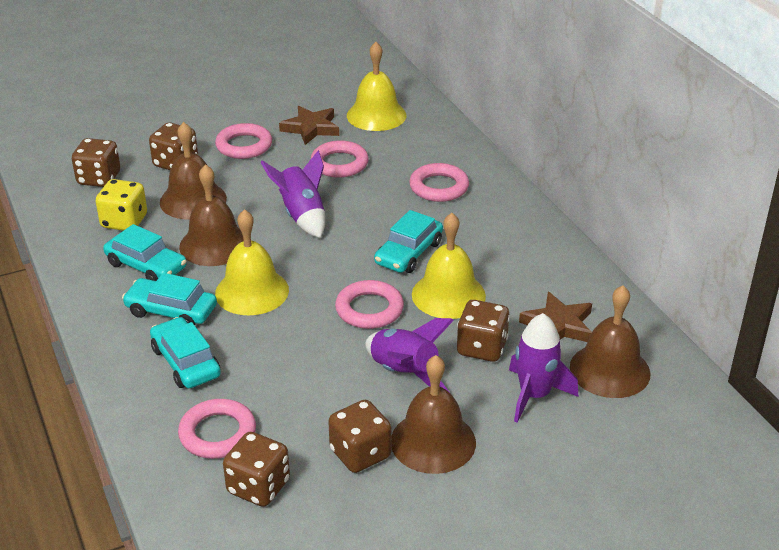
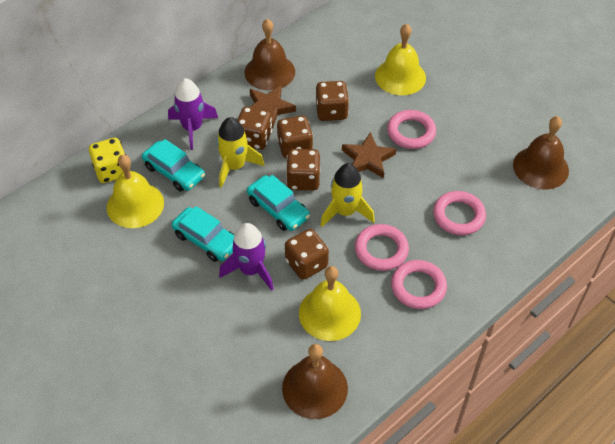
brown bell: 4 -> 3
pink ring: 5 -> 4
purple rocket: 3 -> 2
turquoise car: 4 -> 3
yellow rocket: 0 -> 2

